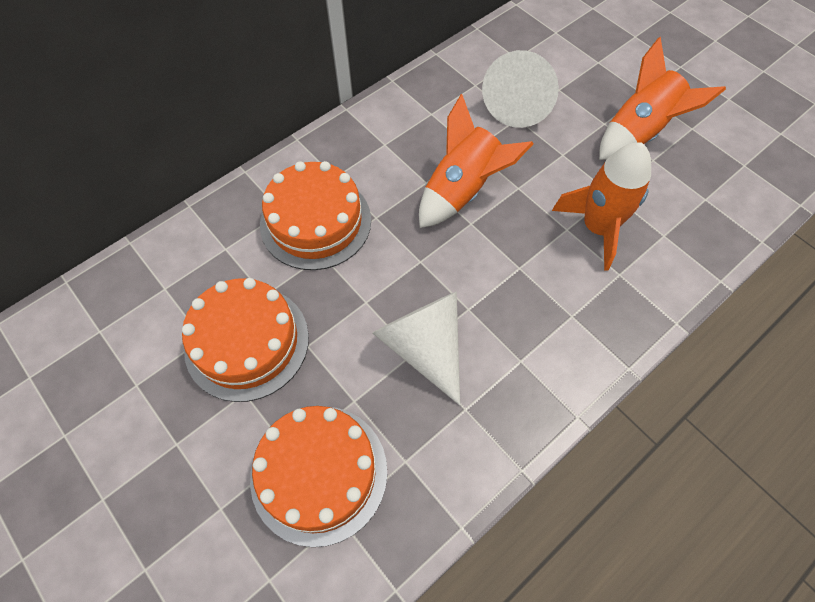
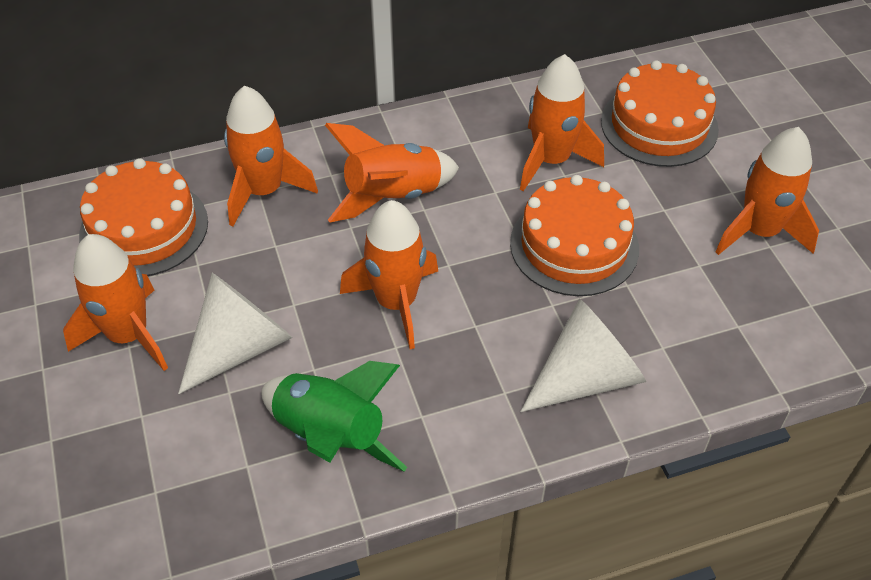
green rocket: 0 -> 1
orange rocket: 3 -> 6

